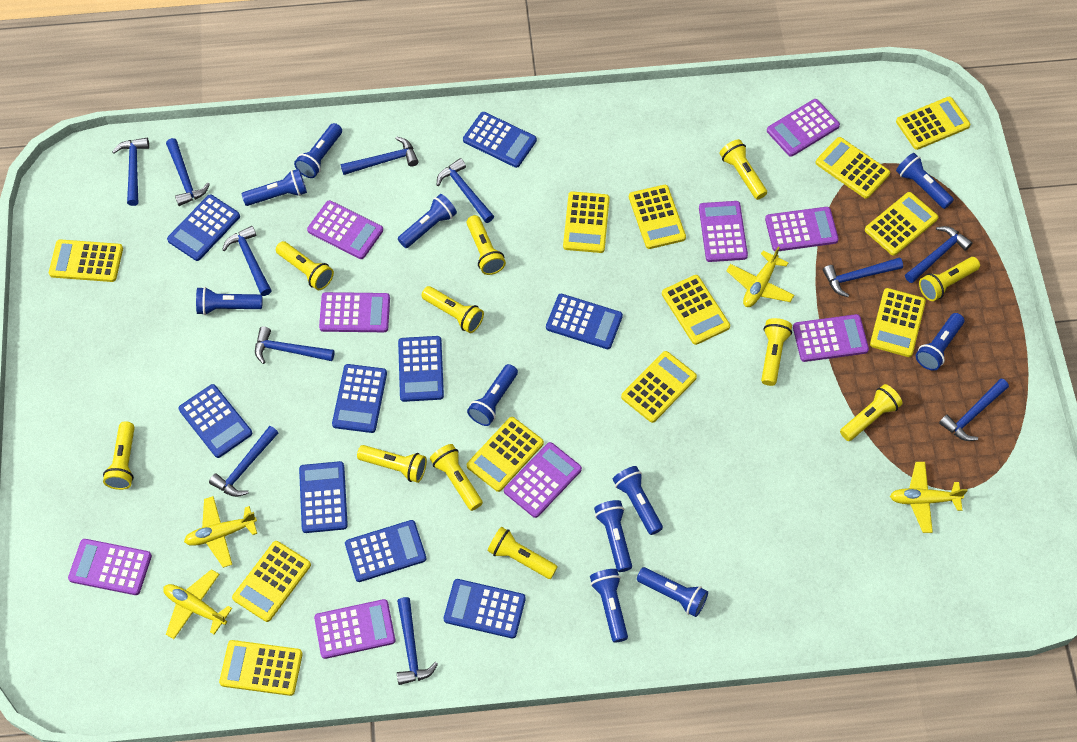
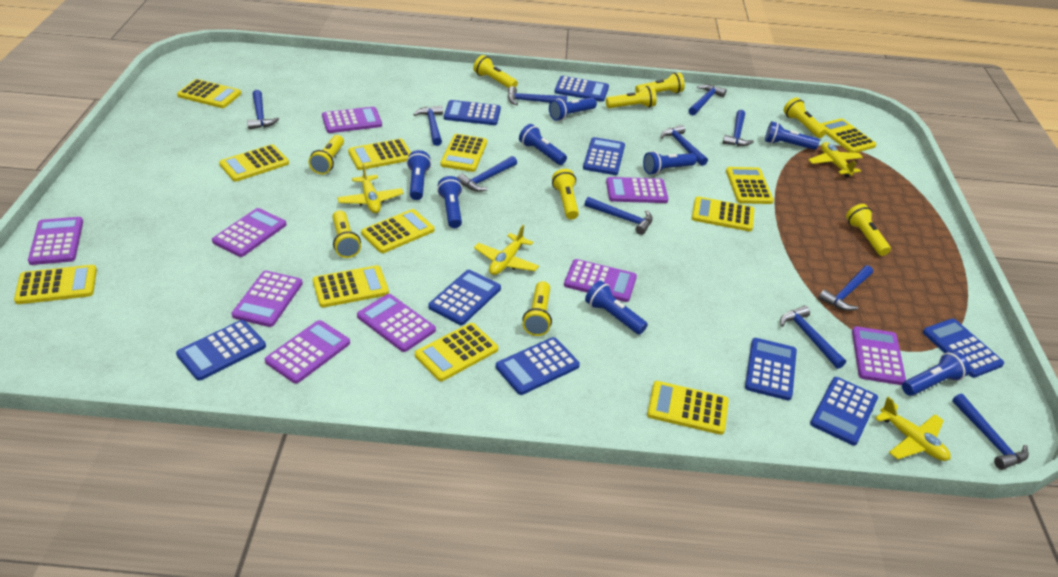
blue flashlight: 11 -> 8
yellow flashlight: 11 -> 9

